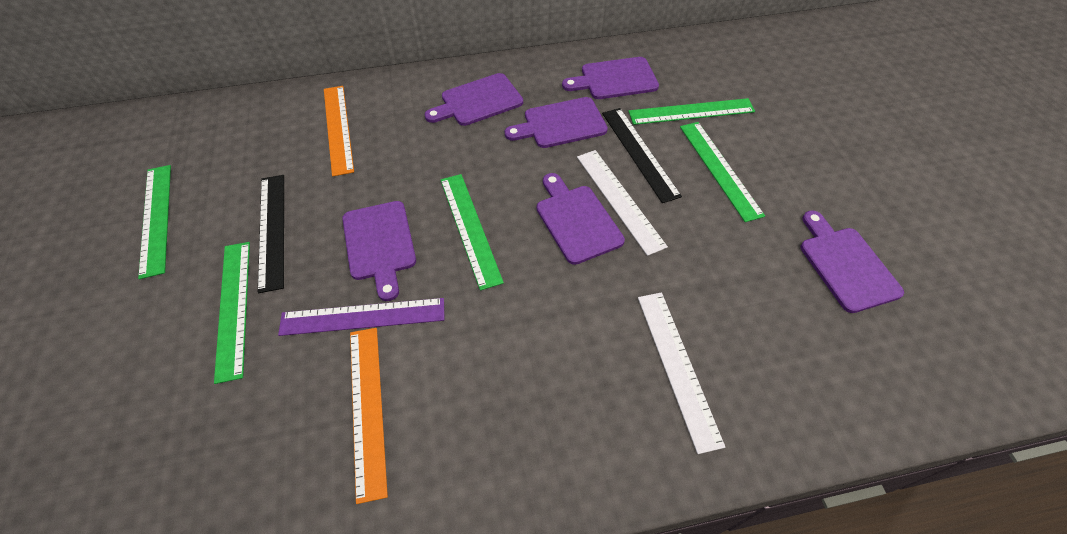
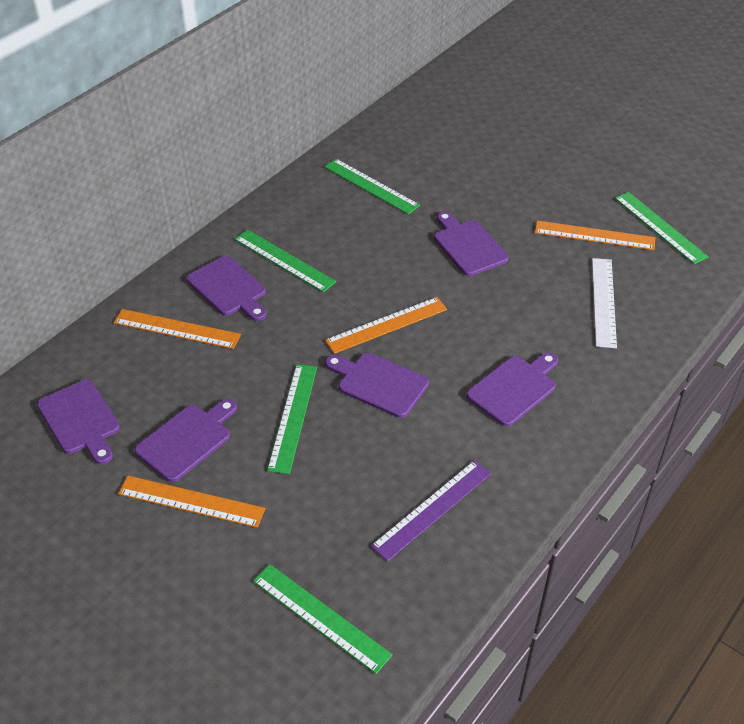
black ruler: 2 -> 0
orange ruler: 2 -> 4
white ruler: 2 -> 1

